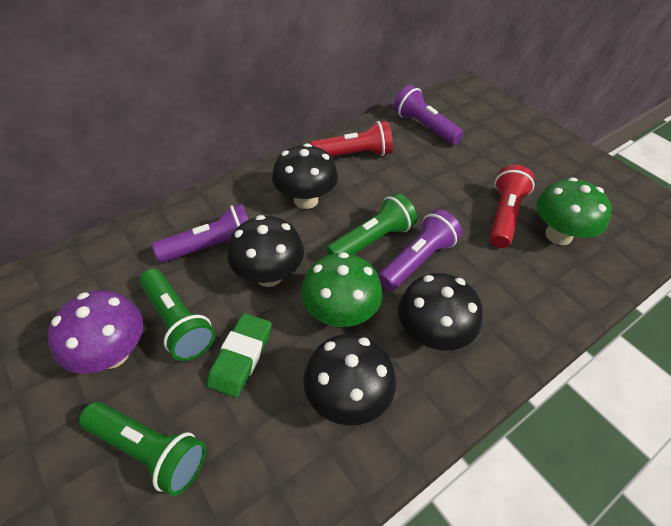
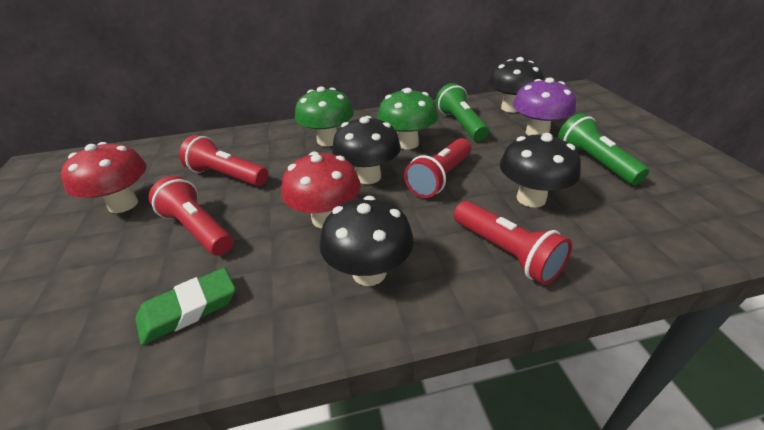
green flashlight: 3 -> 2
purple flashlight: 3 -> 0
red flashlight: 2 -> 4
red mushroom: 0 -> 2

